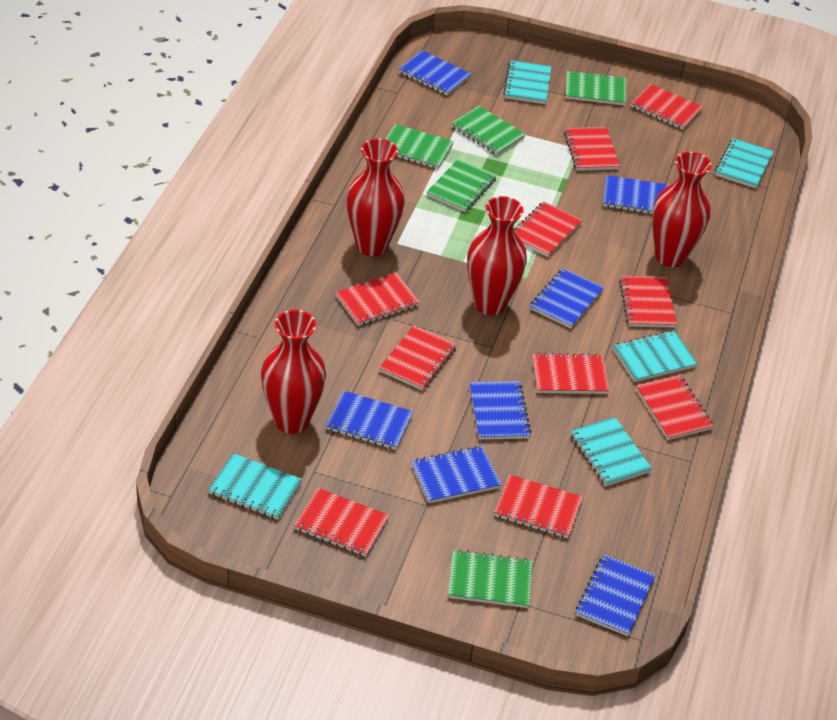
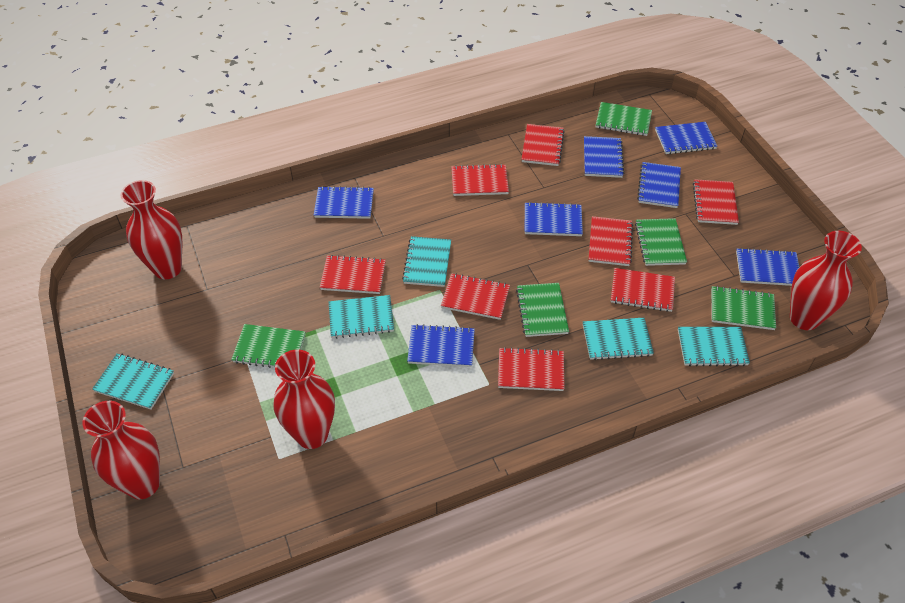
red notebook: 10 -> 8

